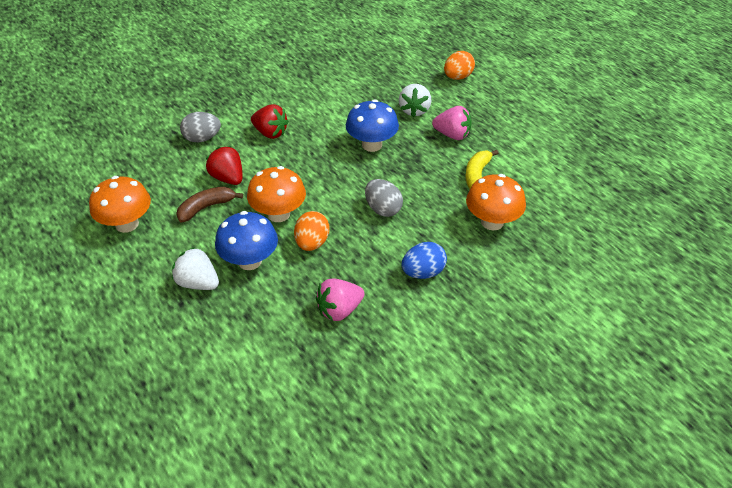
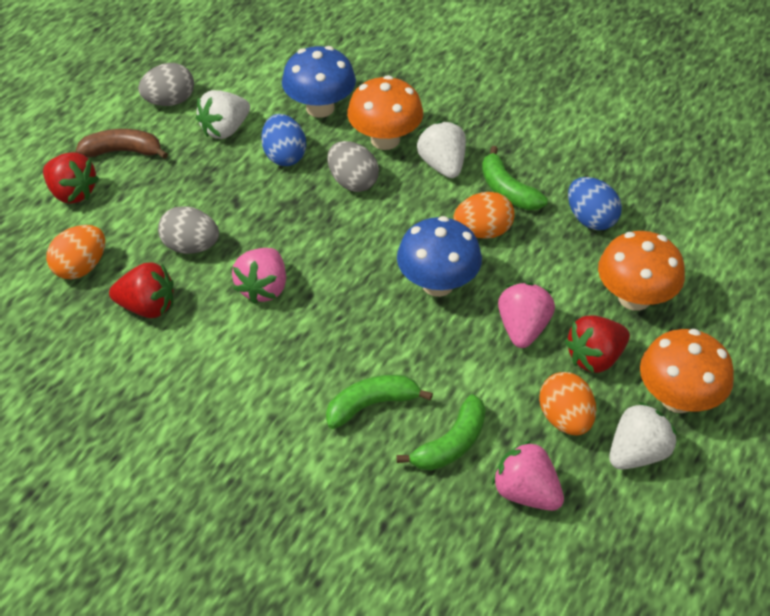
blue egg: 1 -> 2
green banana: 0 -> 3
grey egg: 2 -> 3
orange egg: 2 -> 3
pink strawberry: 2 -> 3
red strawberry: 2 -> 3
white strawberry: 2 -> 3
yellow banana: 1 -> 0

